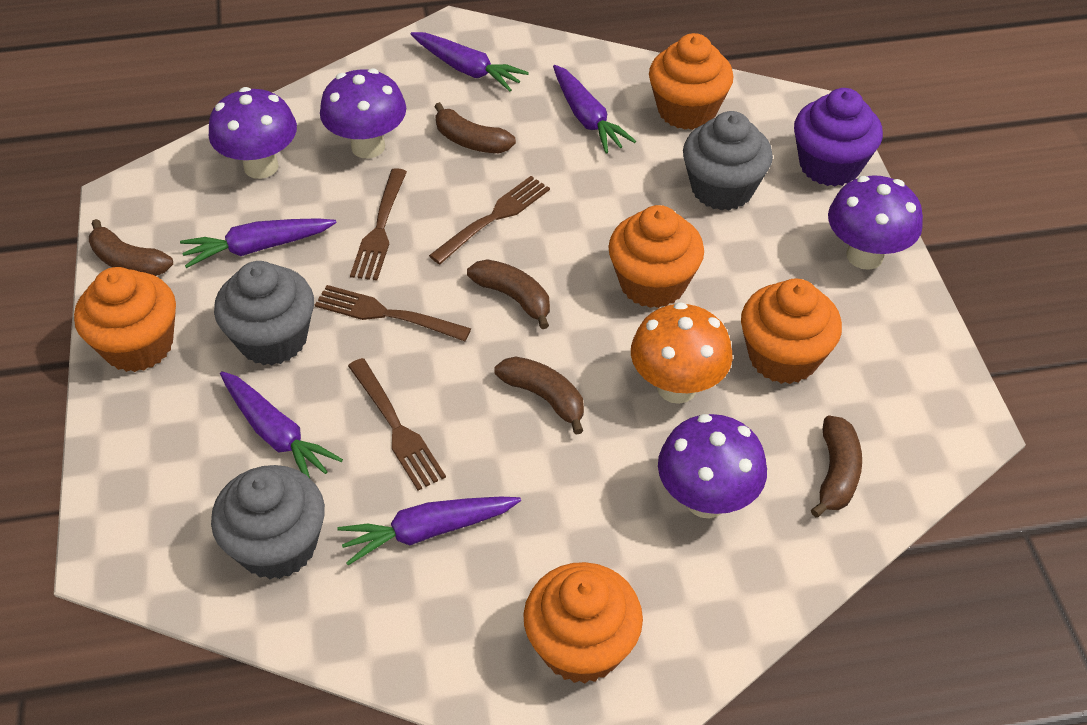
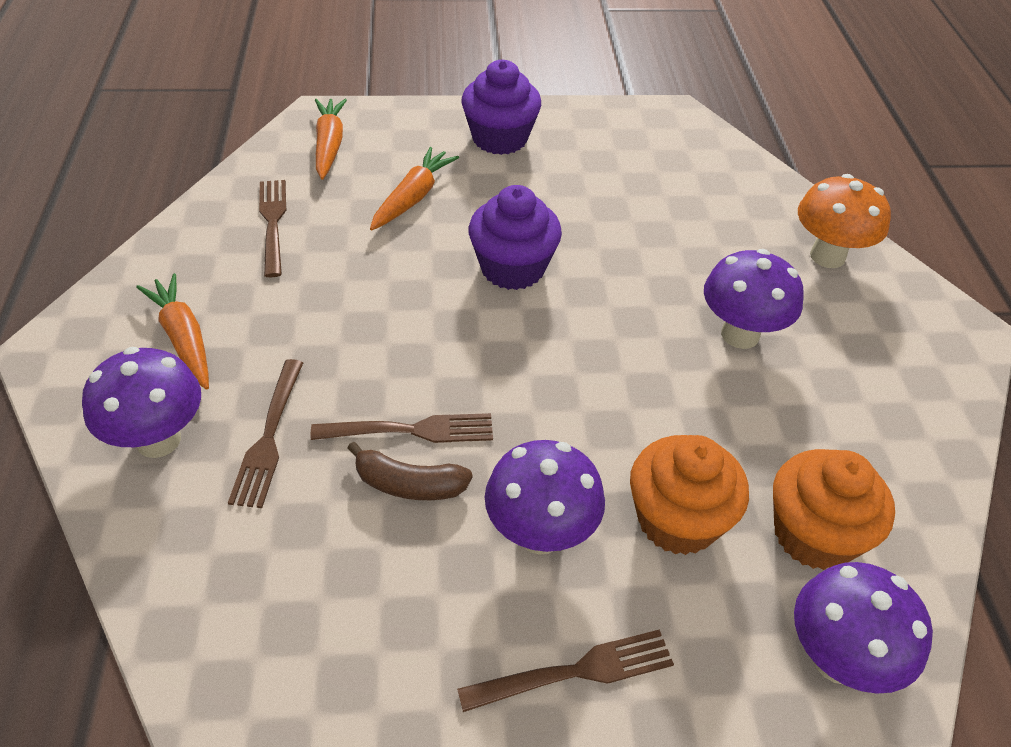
brown banana: 5 -> 1
grey cupcake: 3 -> 0
orange carrot: 0 -> 3
orange cupcake: 5 -> 2
purple carrot: 5 -> 0
purple cupcake: 1 -> 2

